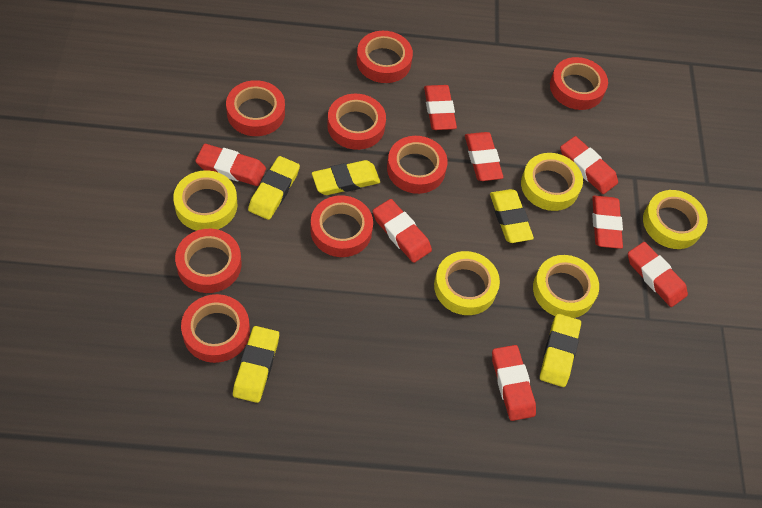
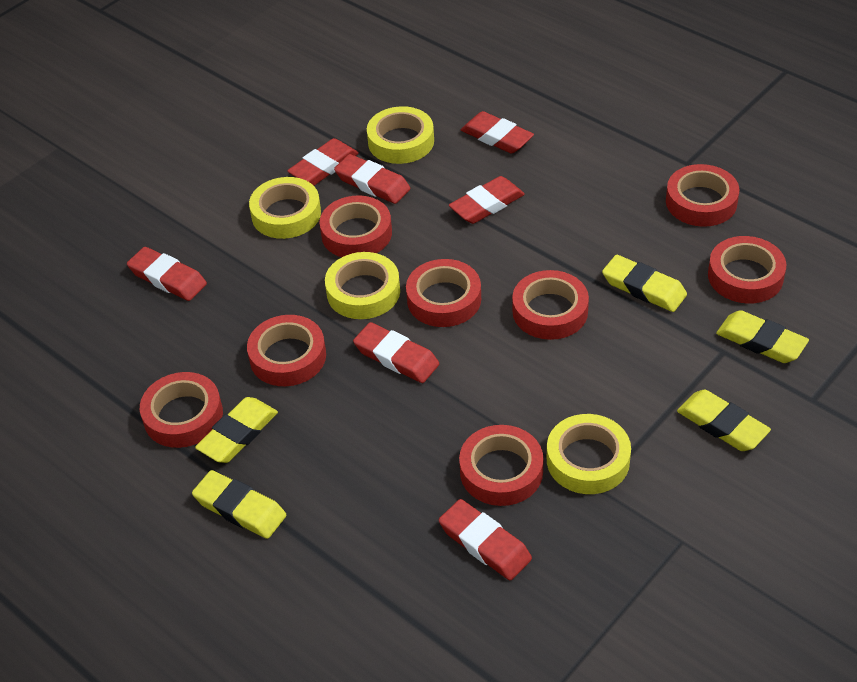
red eraser: 8 -> 7
yellow tape: 5 -> 4

